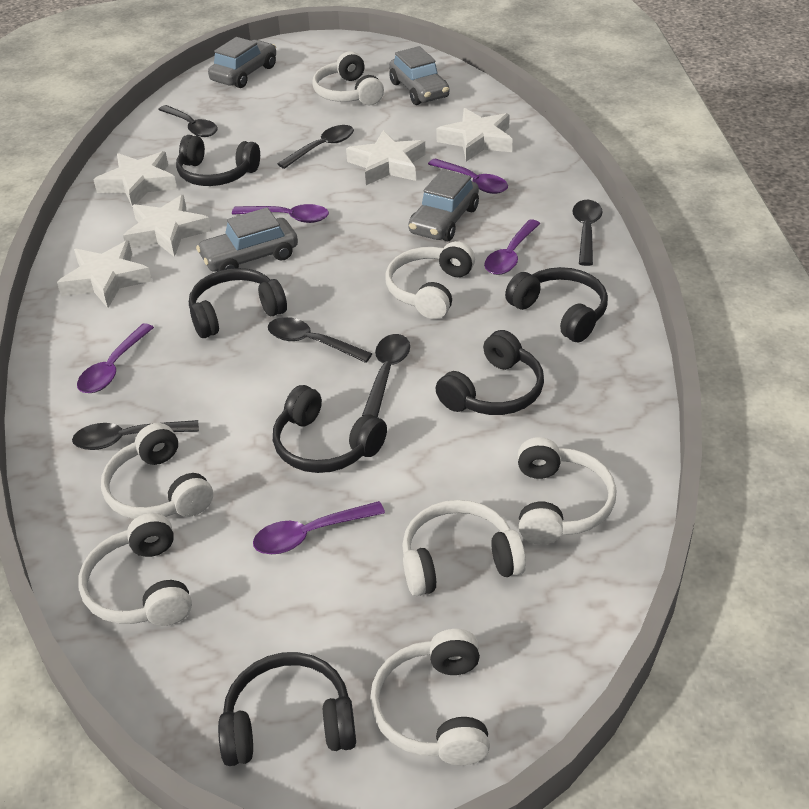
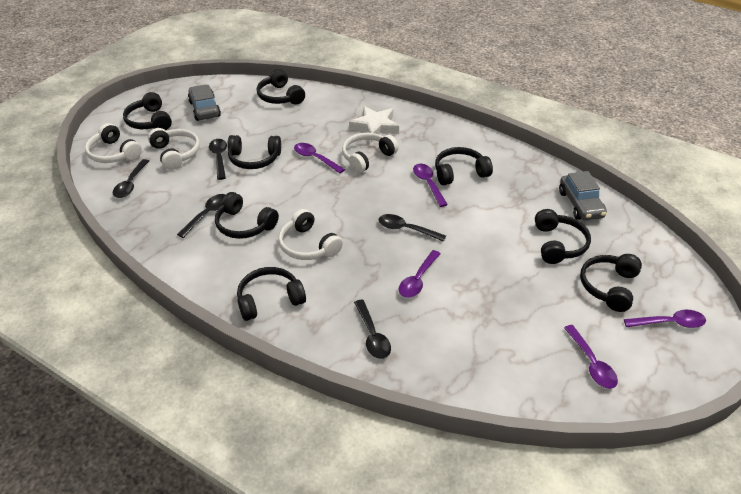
black headphones: 6 -> 8
black spoon: 6 -> 5
grey car: 4 -> 2
white headphones: 7 -> 4
white star: 5 -> 1

